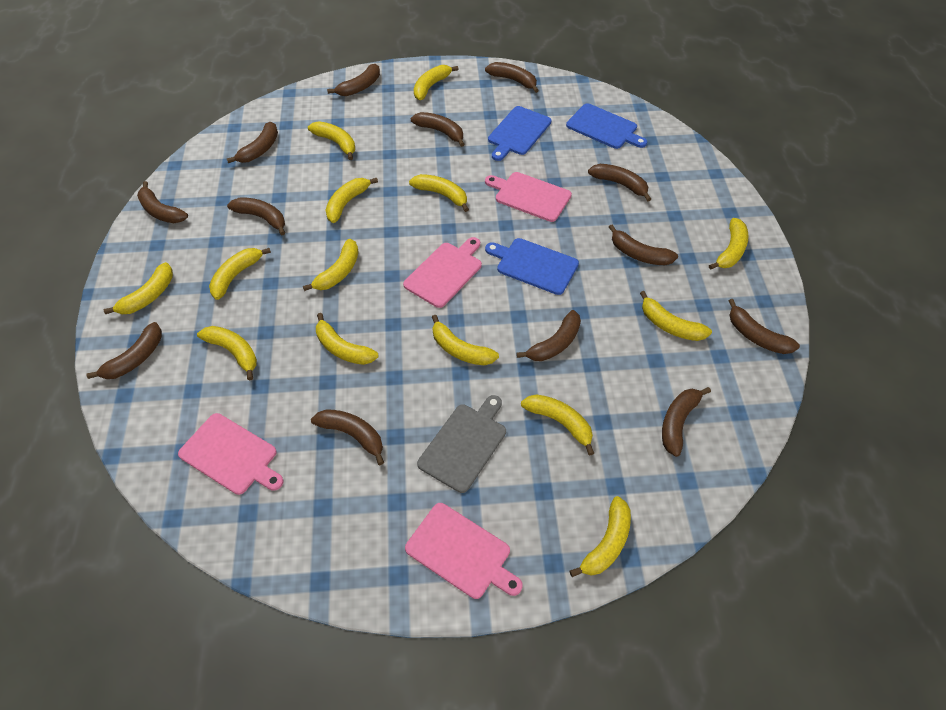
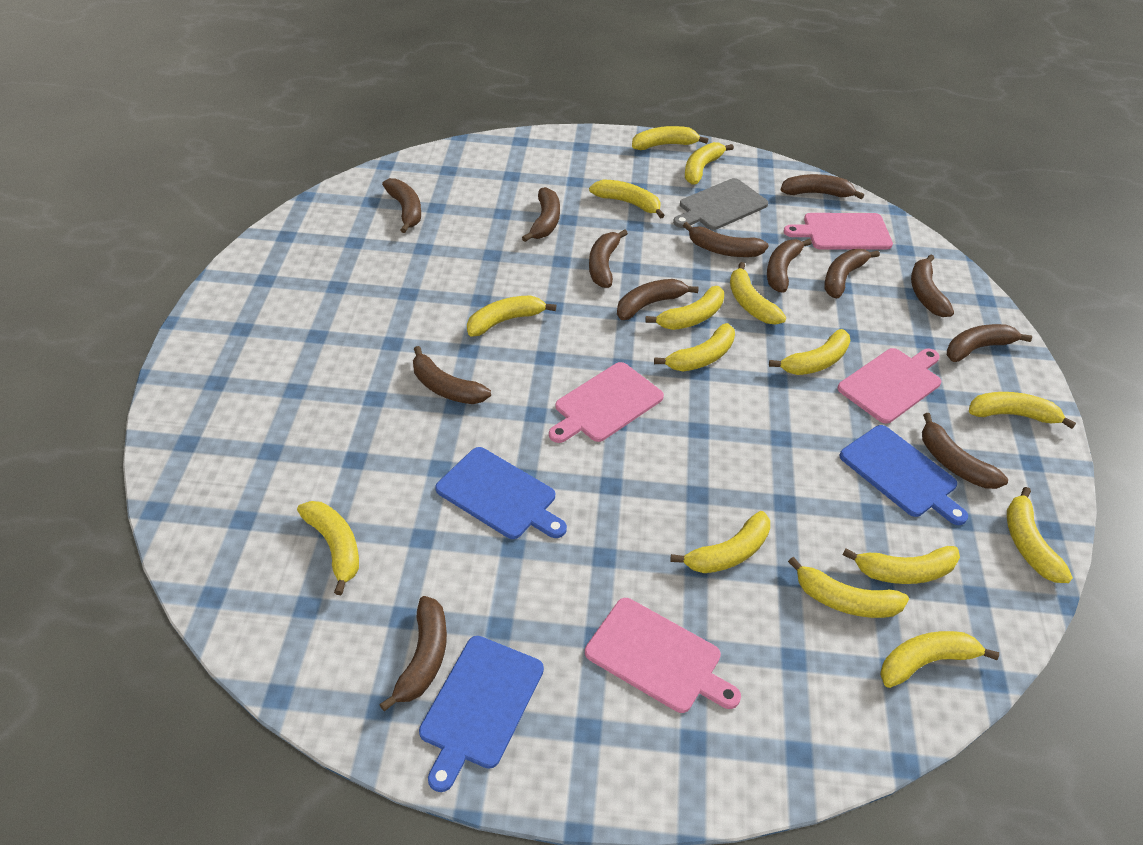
yellow banana: 14 -> 15

